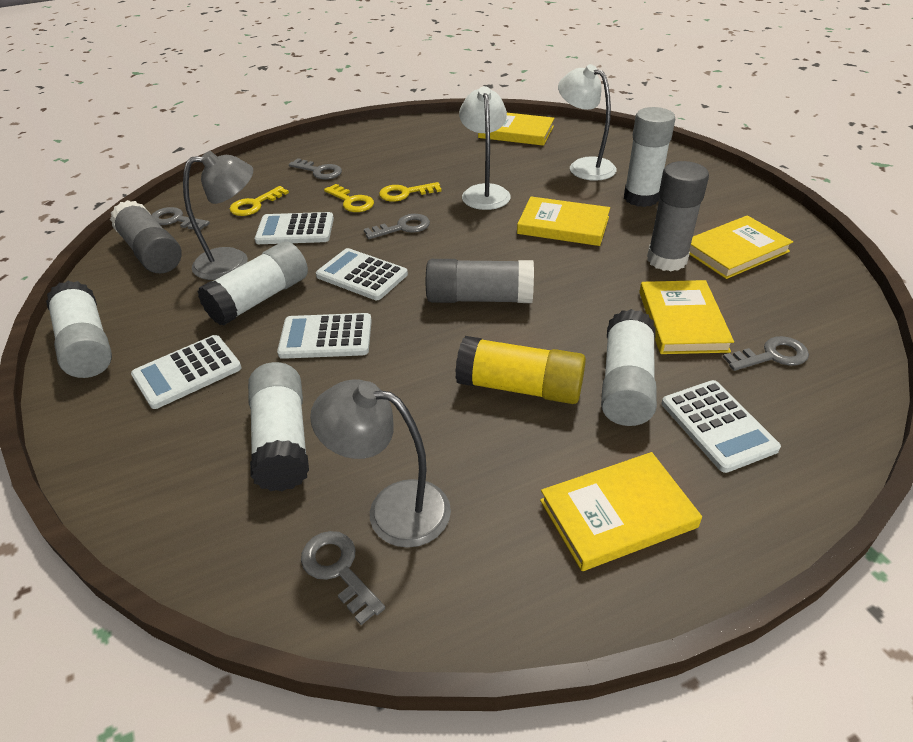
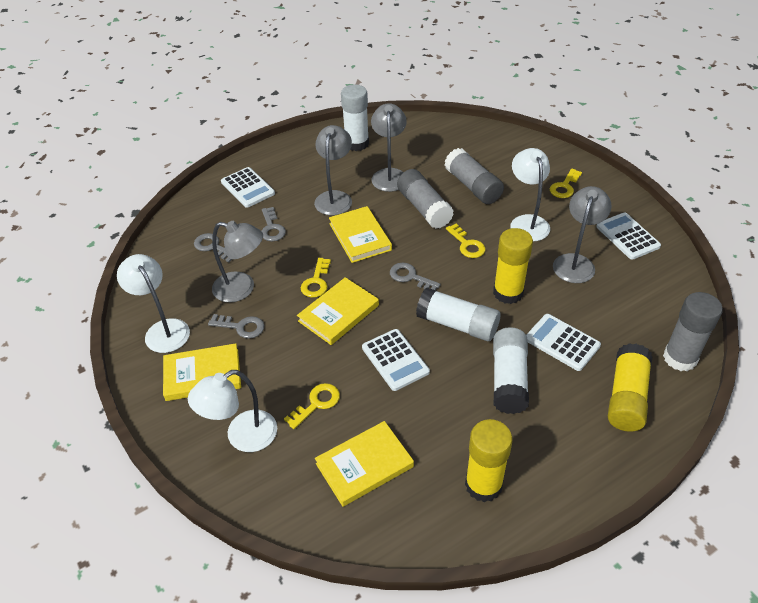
grey key: 5 -> 4
grey lamp: 2 -> 4
white calculator: 5 -> 4
white glue stick: 5 -> 3
white lamp: 2 -> 3
yellow book: 5 -> 4
yellow glue stick: 1 -> 3
yellow key: 3 -> 4

